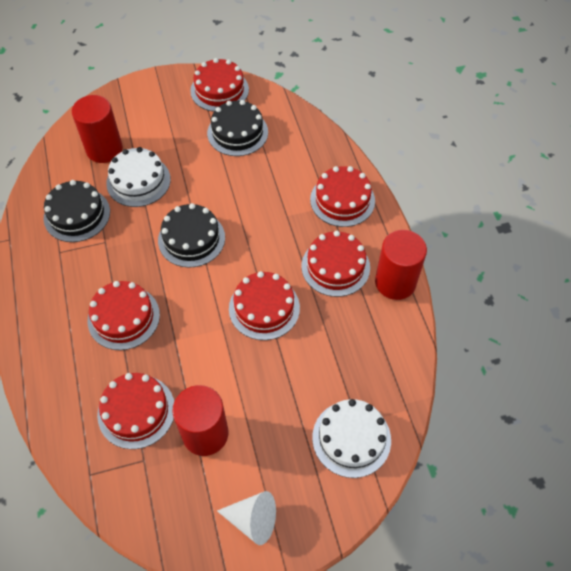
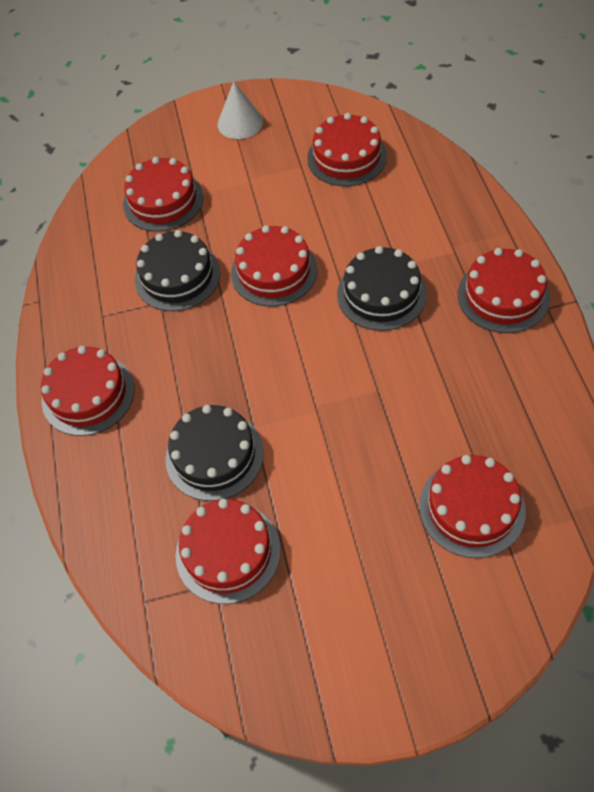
red cake: 6 -> 7
red cylinder: 3 -> 0
white cake: 2 -> 0

